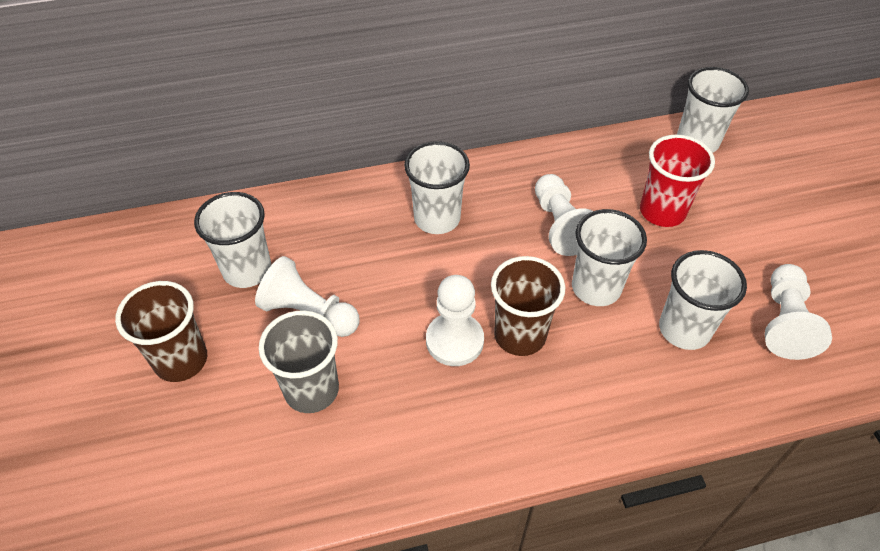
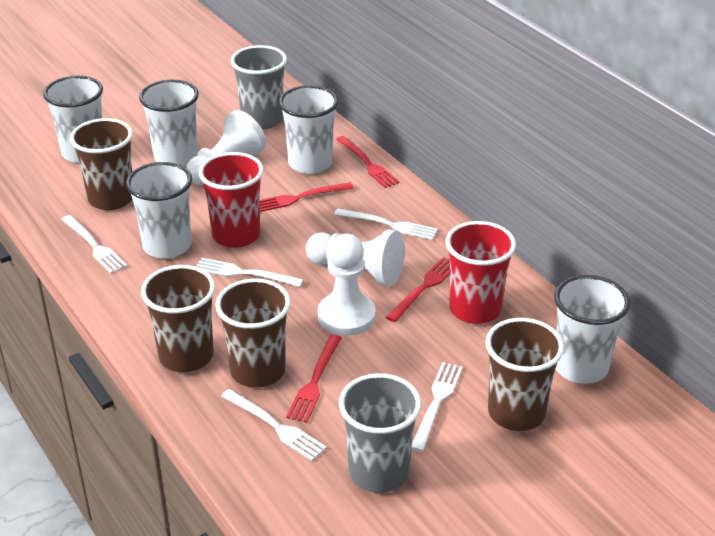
brown cup: 2 -> 4
grey cup: 1 -> 2
red cup: 1 -> 2
red fork: 0 -> 4
white fork: 0 -> 5
white pawn: 4 -> 3

